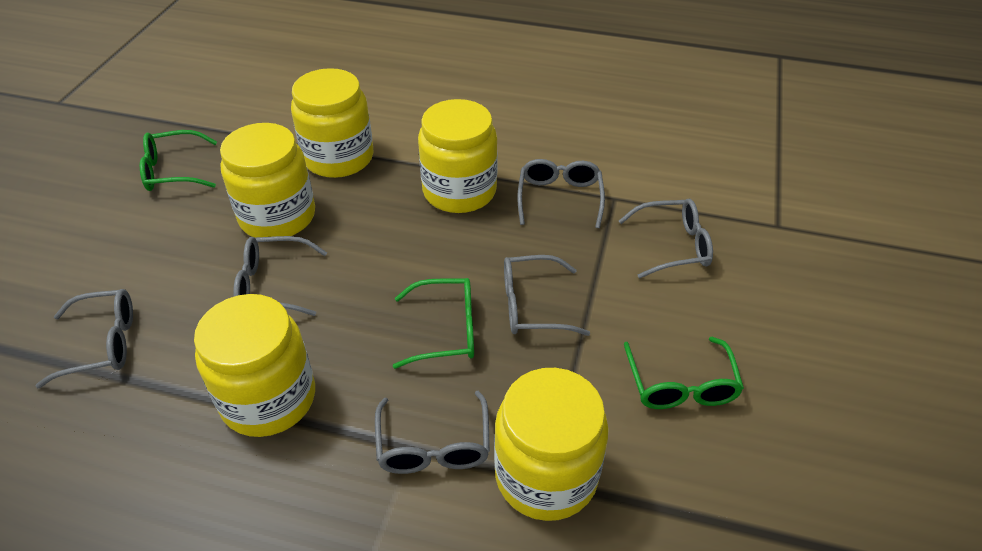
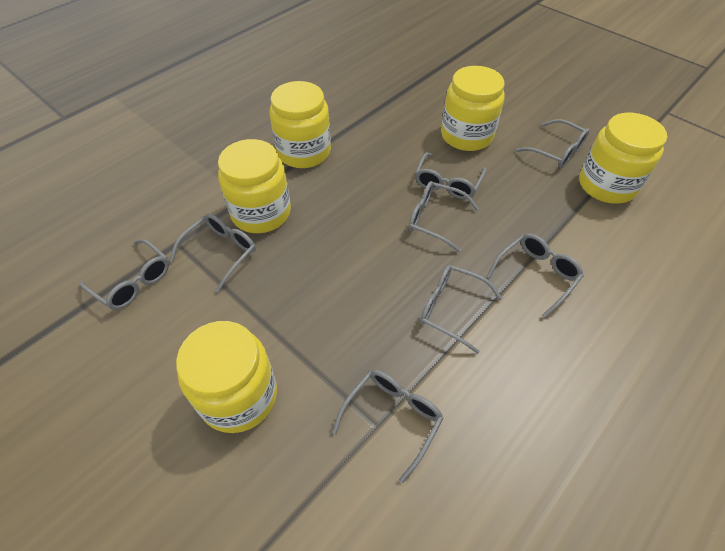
green glasses: 3 -> 0
grey glasses: 6 -> 8

